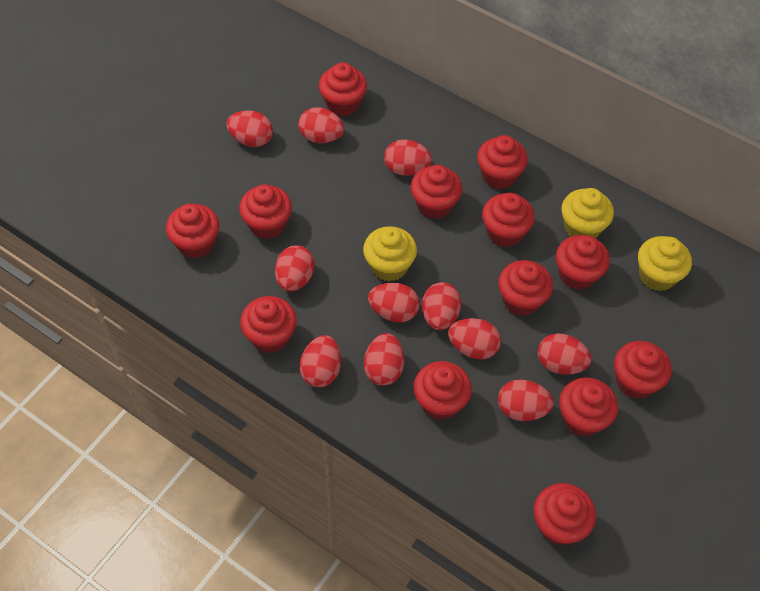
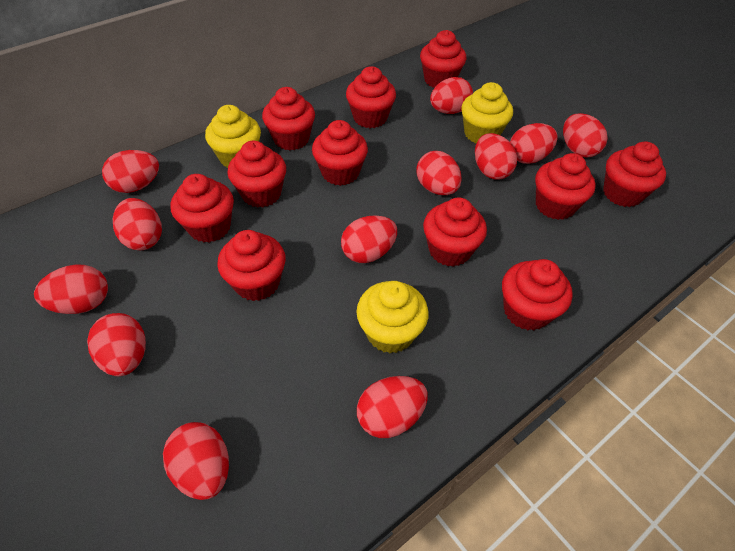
red cupcake: 13 -> 11
red egg: 11 -> 12

